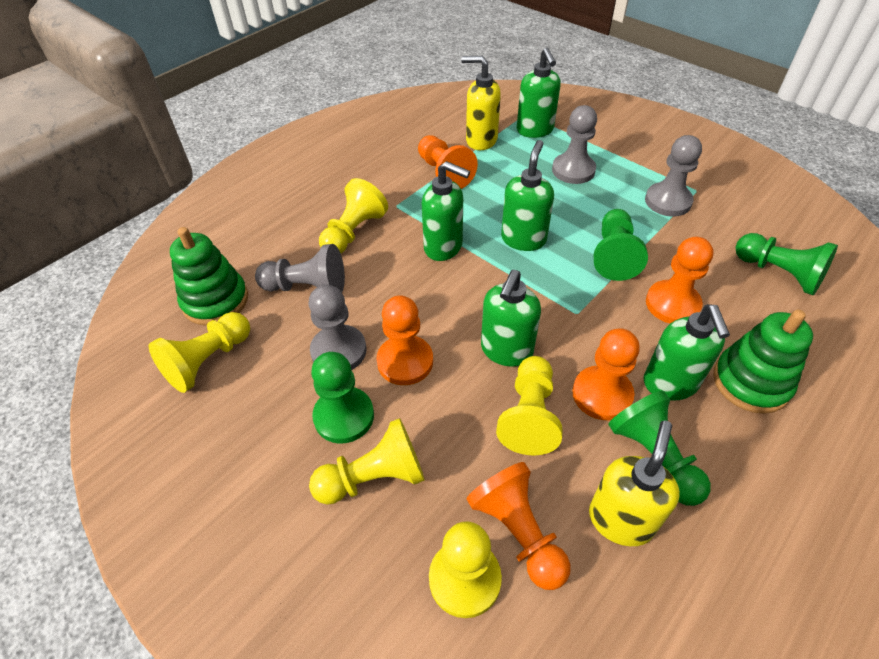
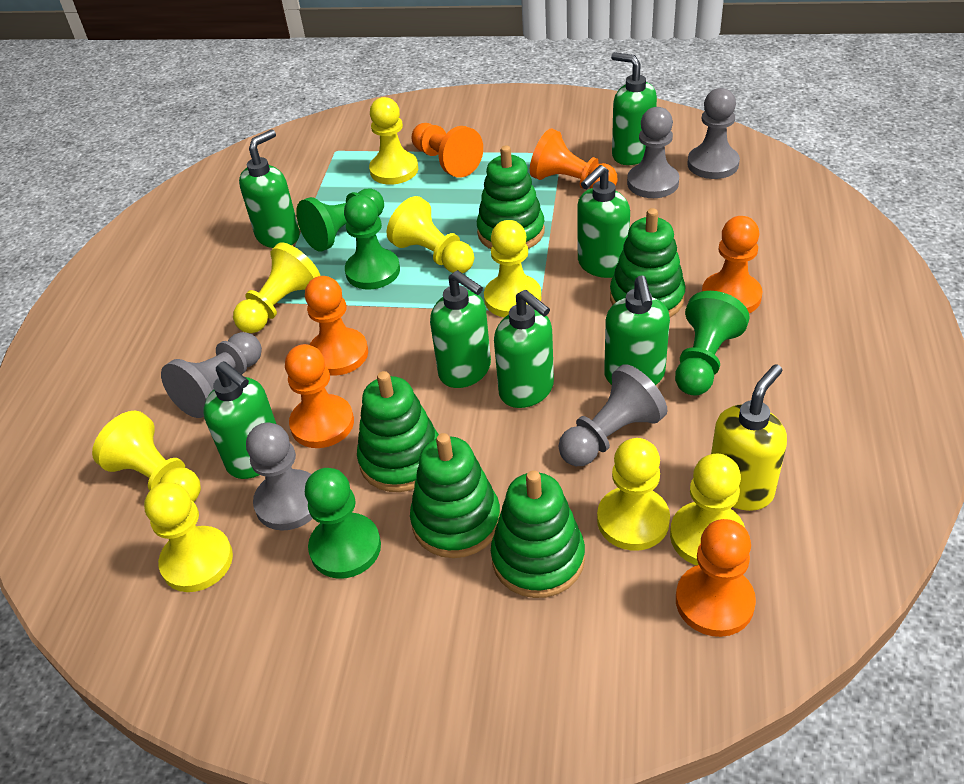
green soap dispenser: 5 -> 7
green stacking toy: 2 -> 5
grey pawn: 4 -> 5
orange pawn: 5 -> 6
yellow pawn: 5 -> 8
yellow soap dispenser: 2 -> 1

